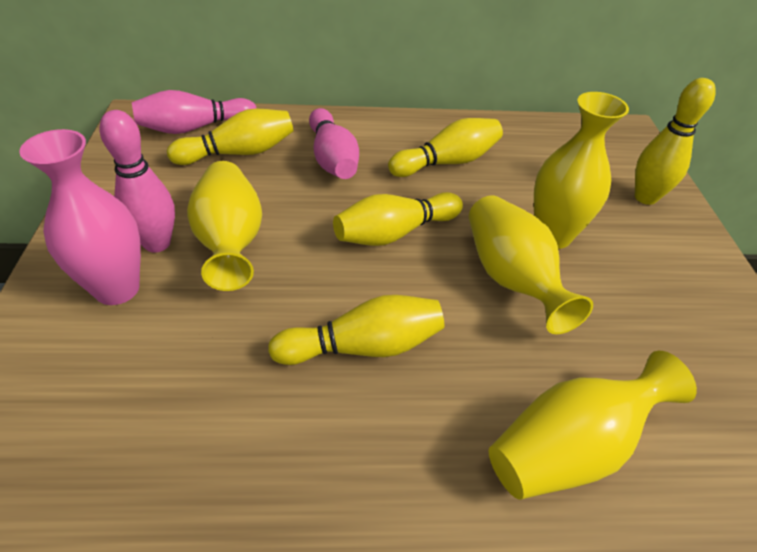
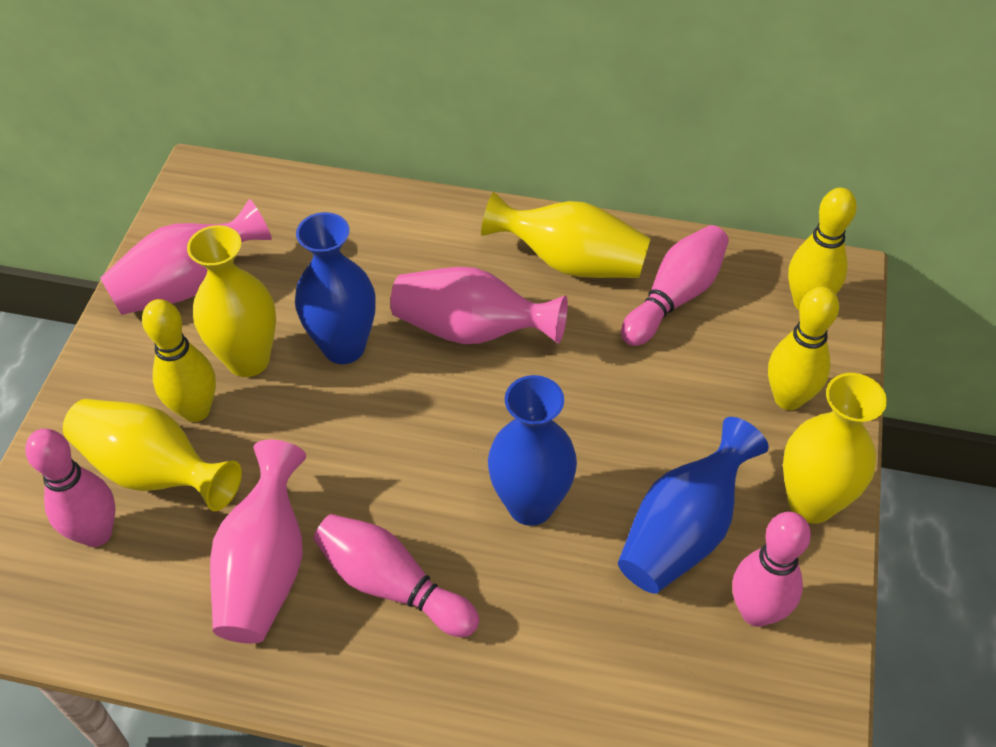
blue vase: 0 -> 3
pink bowling pin: 3 -> 4
pink vase: 1 -> 3
yellow bowling pin: 5 -> 3

